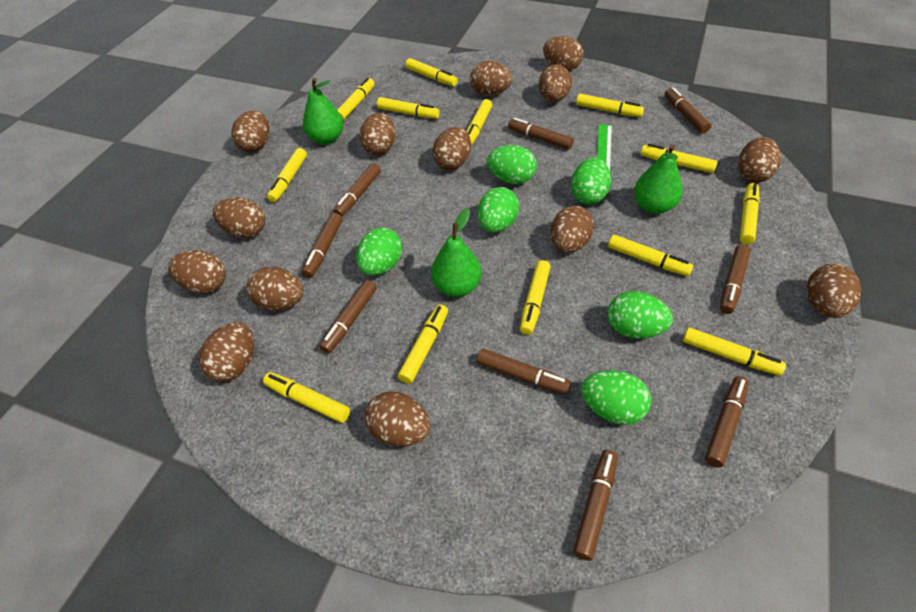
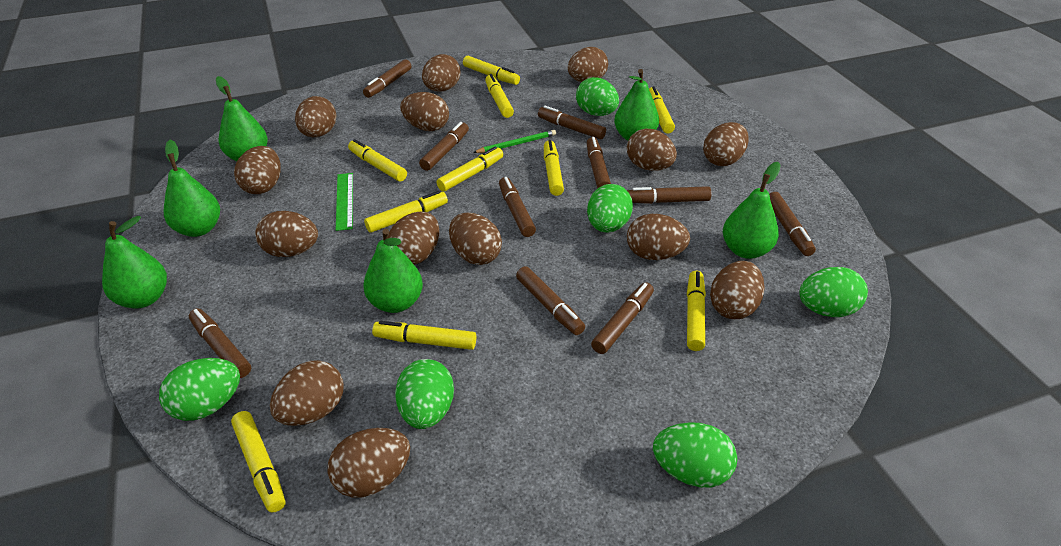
brown marker: 9 -> 10
green pear: 3 -> 6
green pencil: 0 -> 1
yellow marker: 13 -> 10

